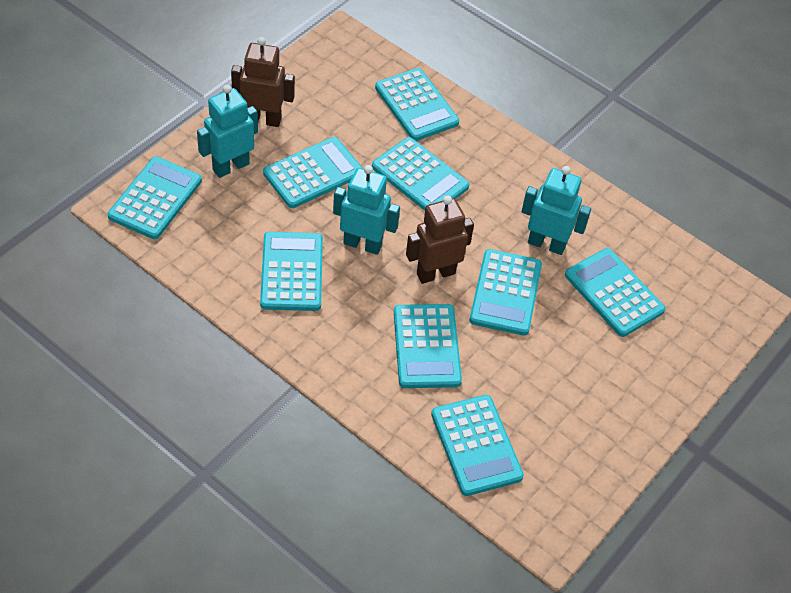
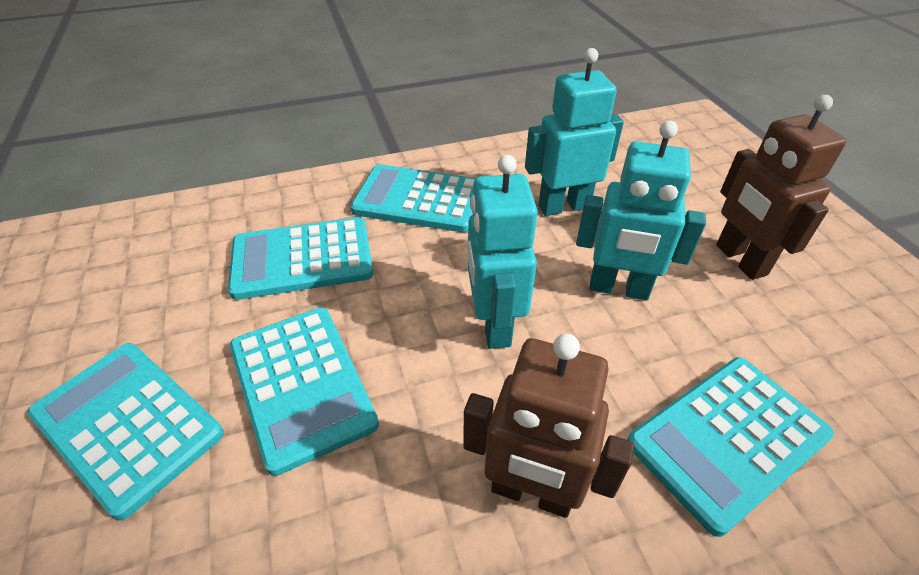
turquoise calculator: 9 -> 5

